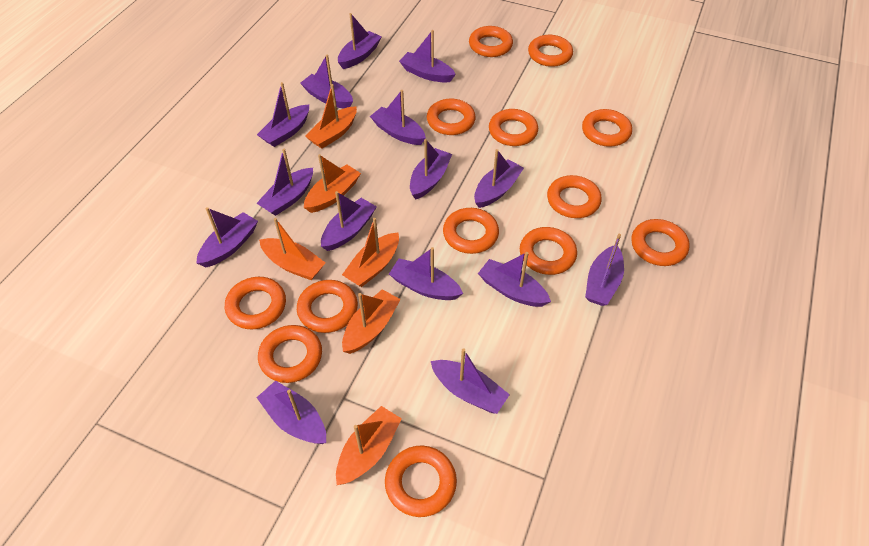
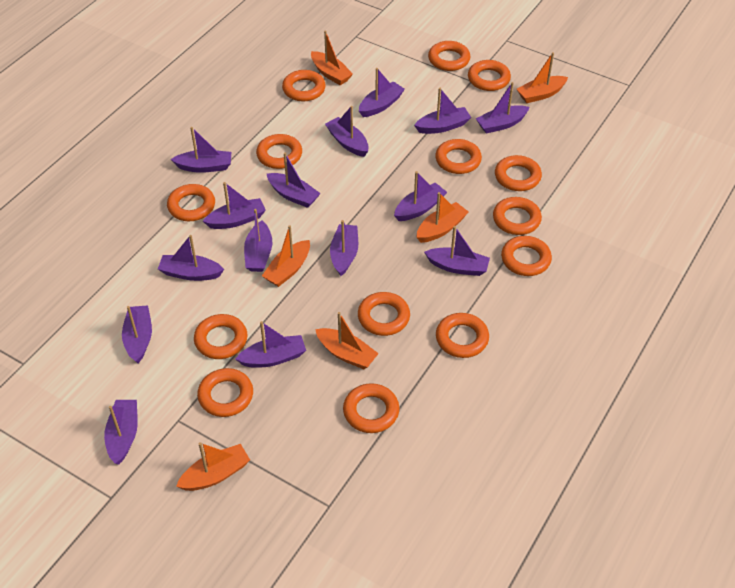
orange ring: 13 -> 14

